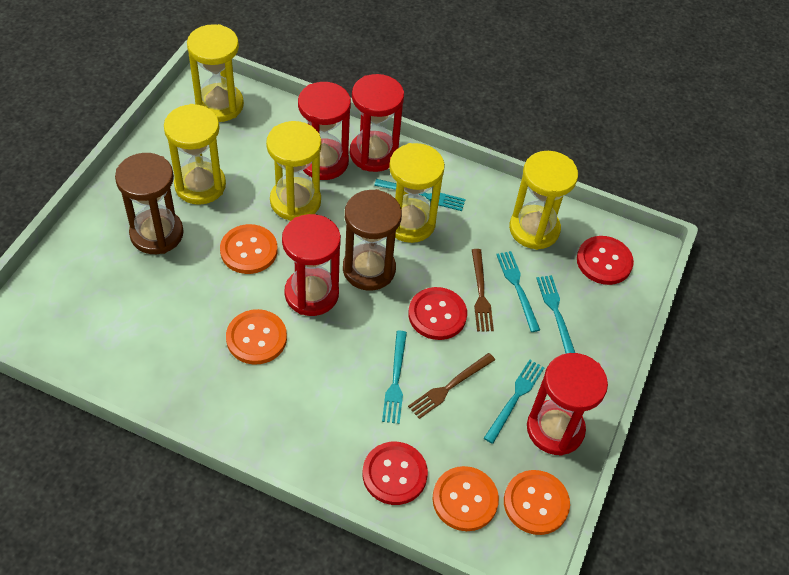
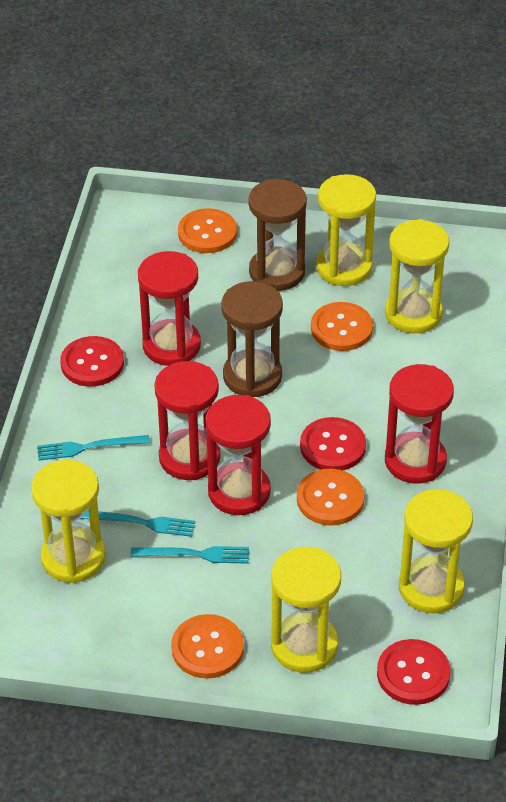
brown fork: 2 -> 0
turquoise fork: 5 -> 3

